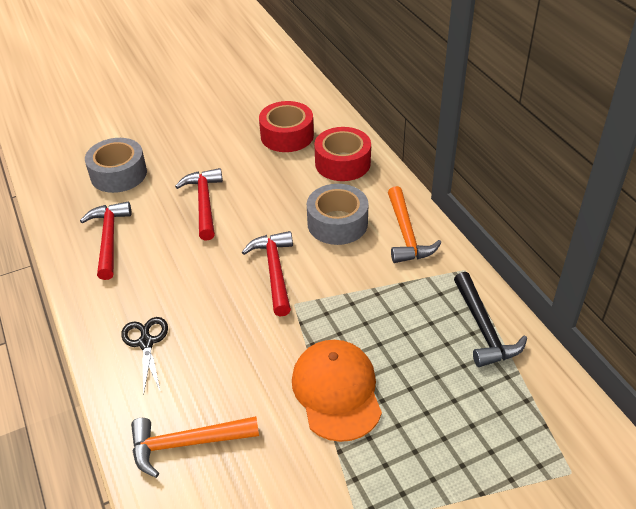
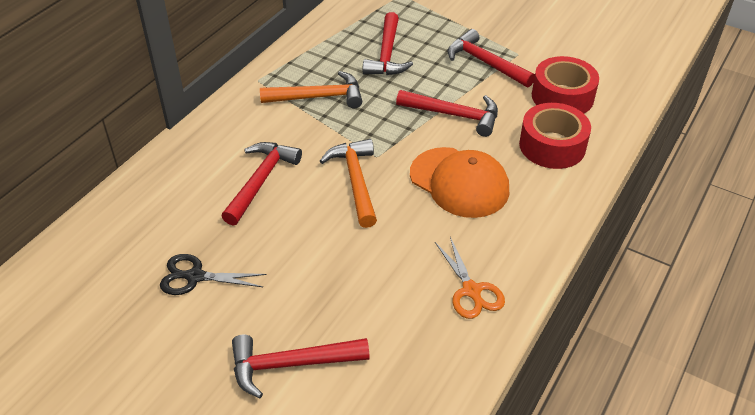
black hammer: 1 -> 0
grey tape: 2 -> 0
orange scissors: 0 -> 1
red hammer: 3 -> 5

